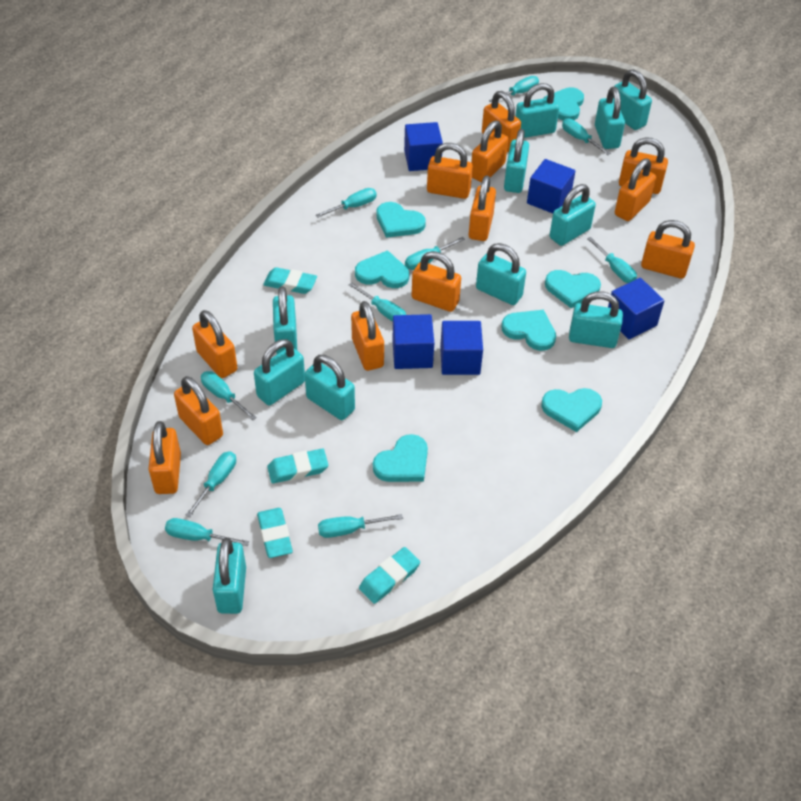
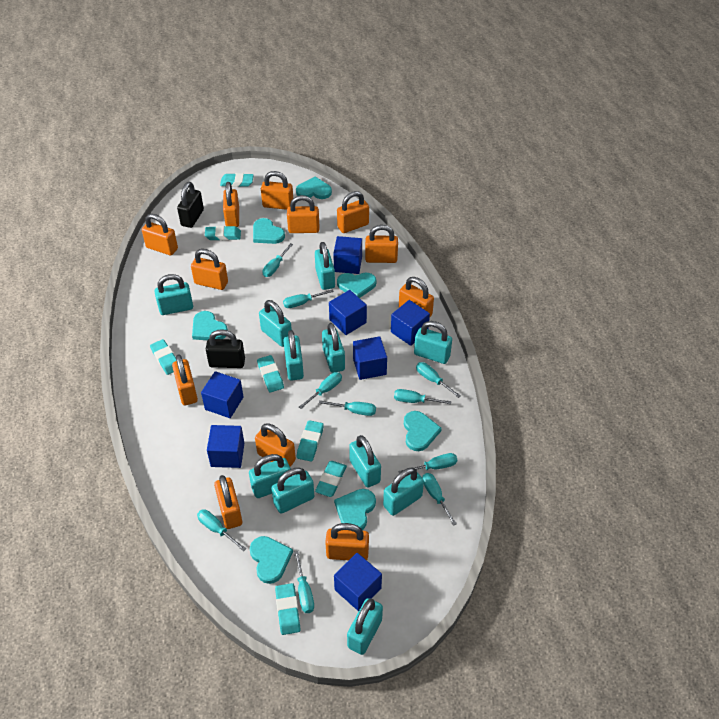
black padlock: 0 -> 2
blue cube: 5 -> 7
turquoise eraser: 4 -> 7

